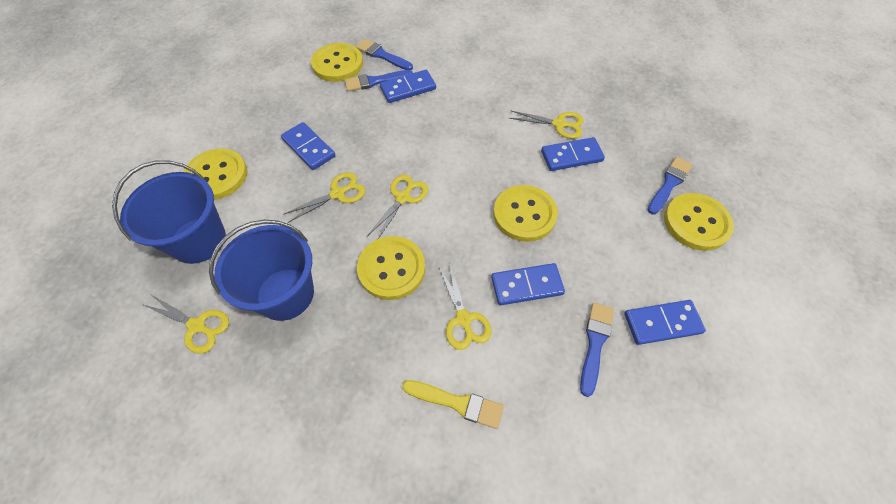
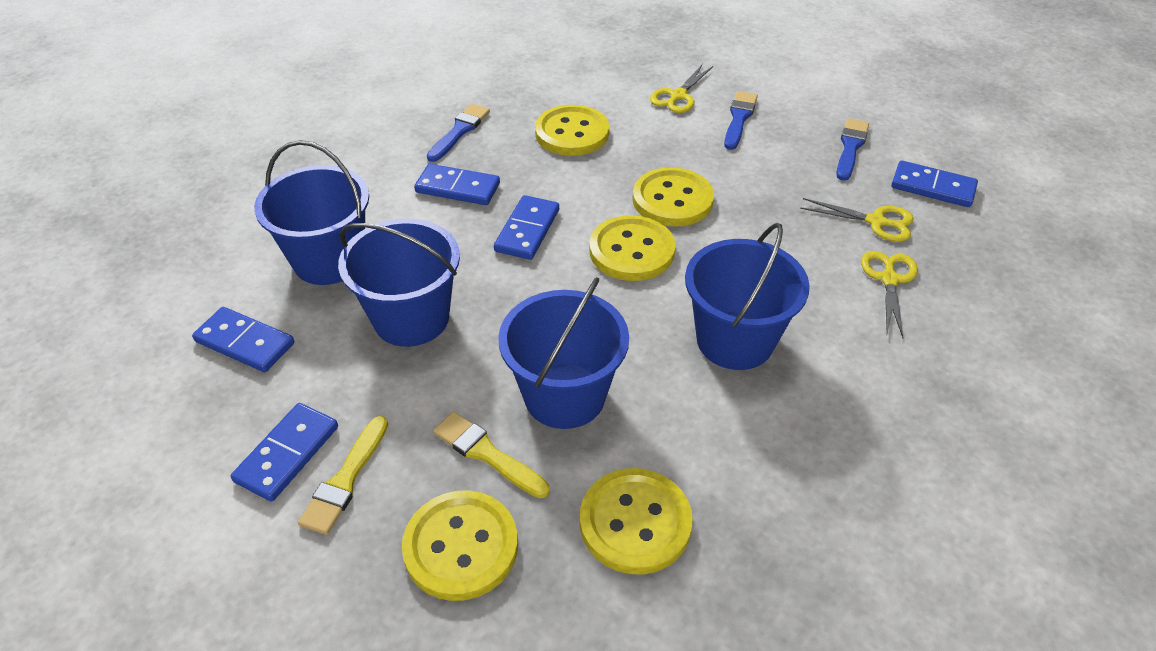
blue brush: 4 -> 3
blue bucket: 2 -> 4
yellow brush: 1 -> 2
yellow scissors: 5 -> 3

